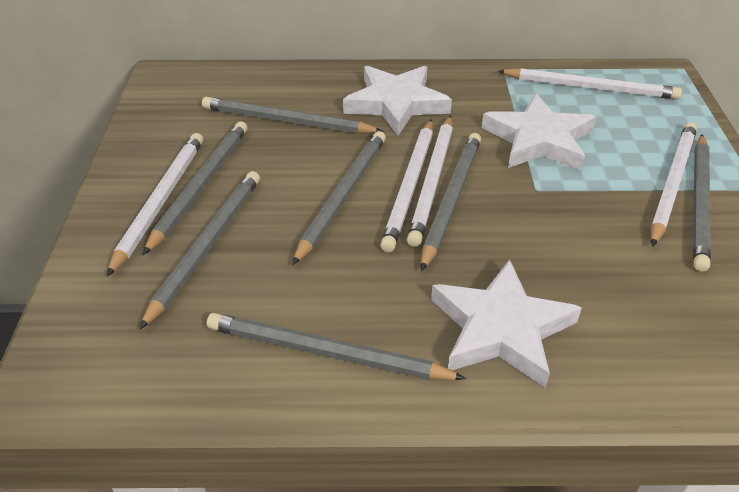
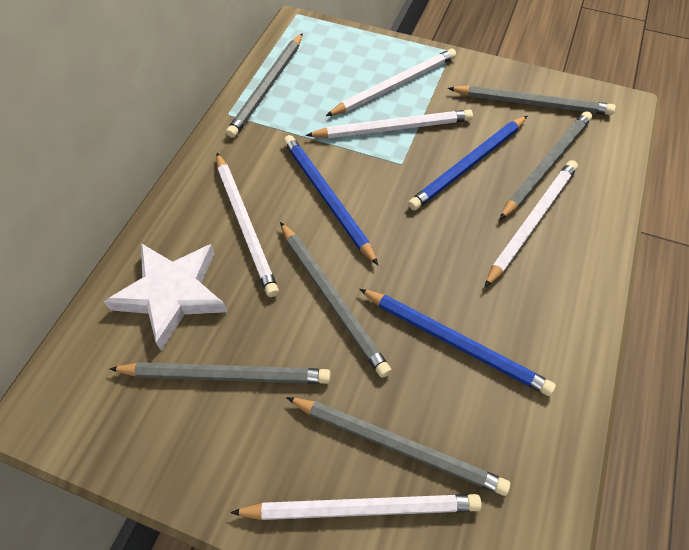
blue pencil: 0 -> 3
grey pencil: 7 -> 6
white star: 3 -> 1

